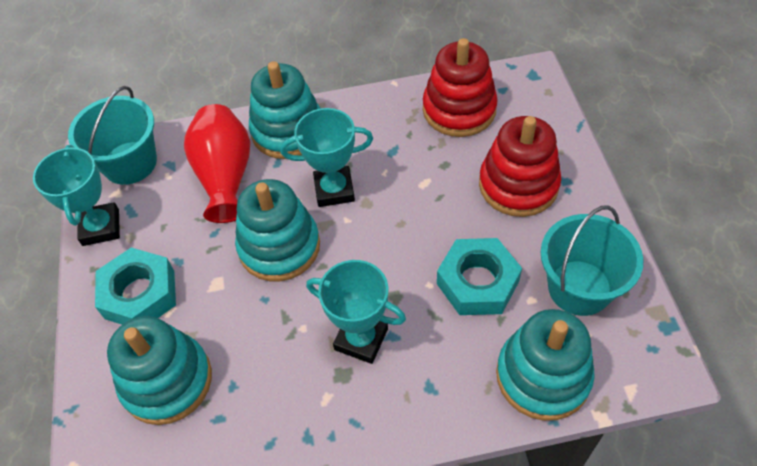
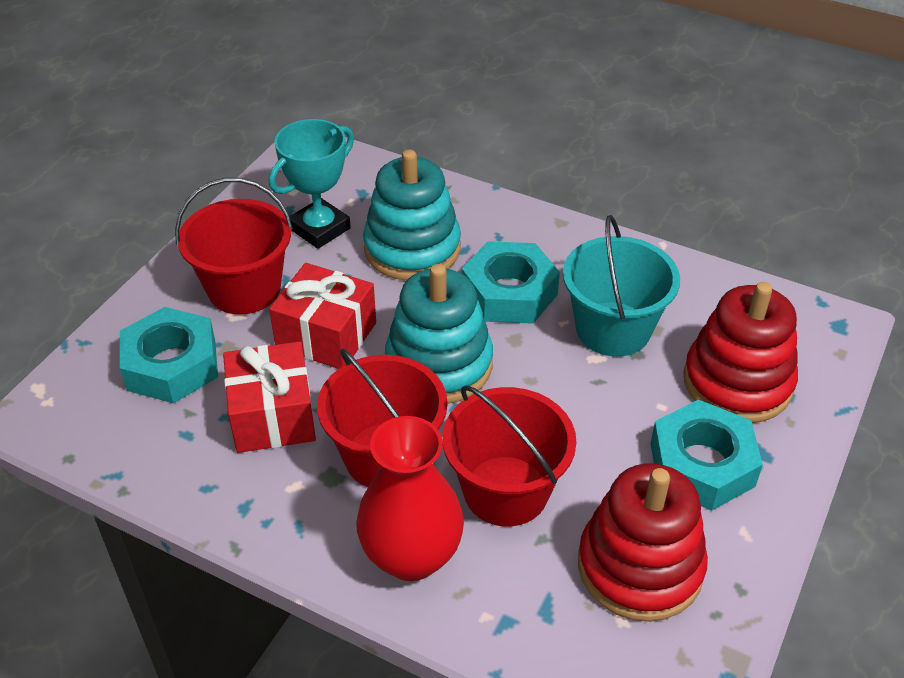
red bucket: 0 -> 3
red gift: 0 -> 2
turquoise bucket: 2 -> 1
turquoise nut: 2 -> 3
turquoise stacking toy: 4 -> 2
turquoise trophy: 3 -> 1

